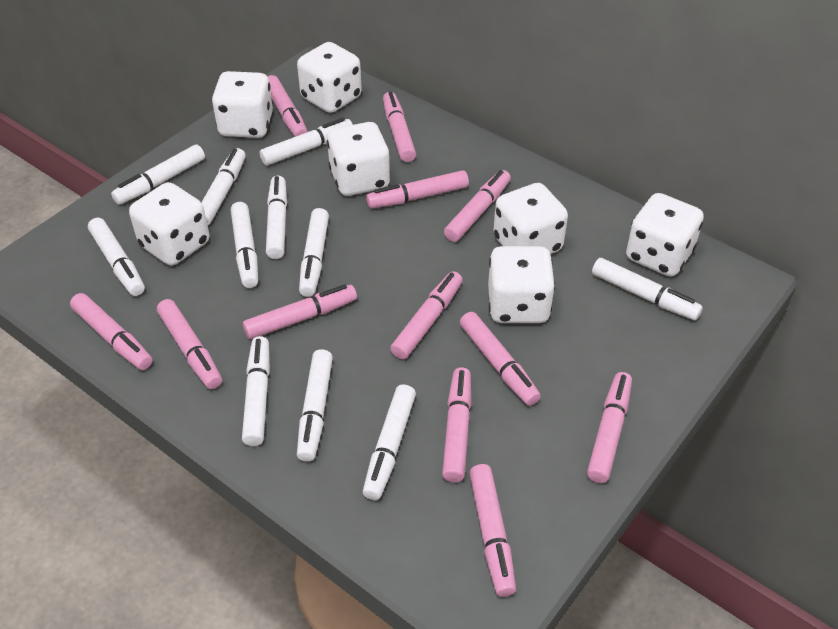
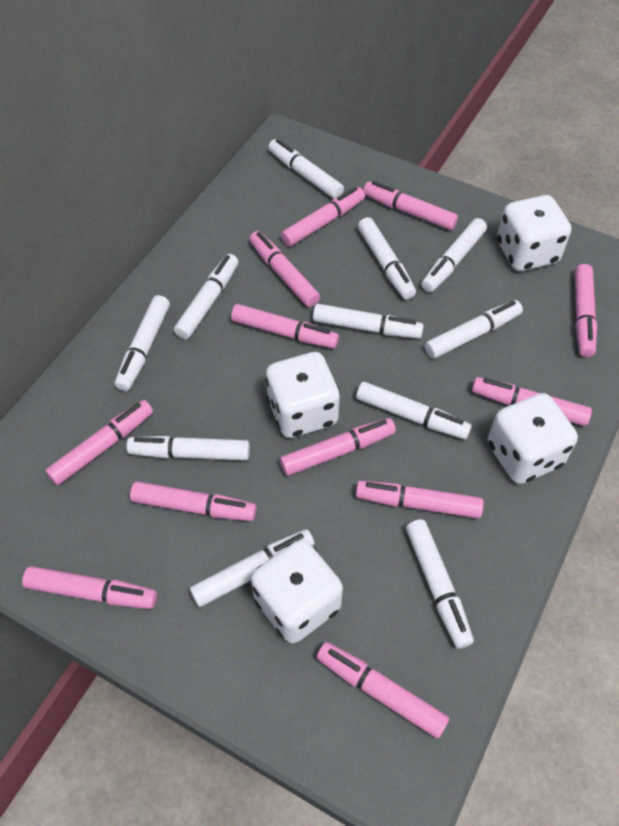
white dice: 7 -> 4

